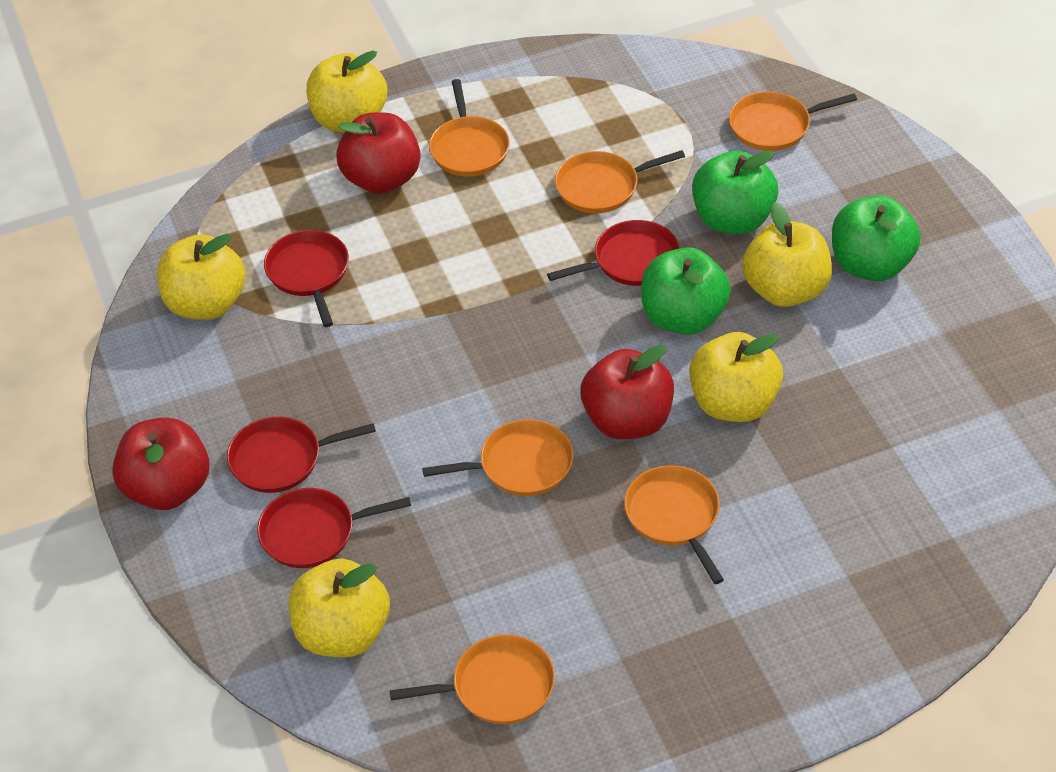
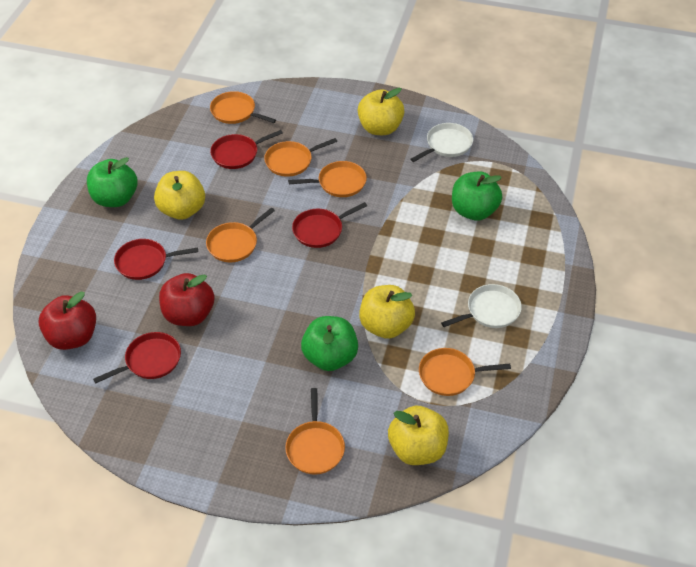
red apple: 3 -> 2
white pan: 0 -> 2
yellow apple: 5 -> 4

